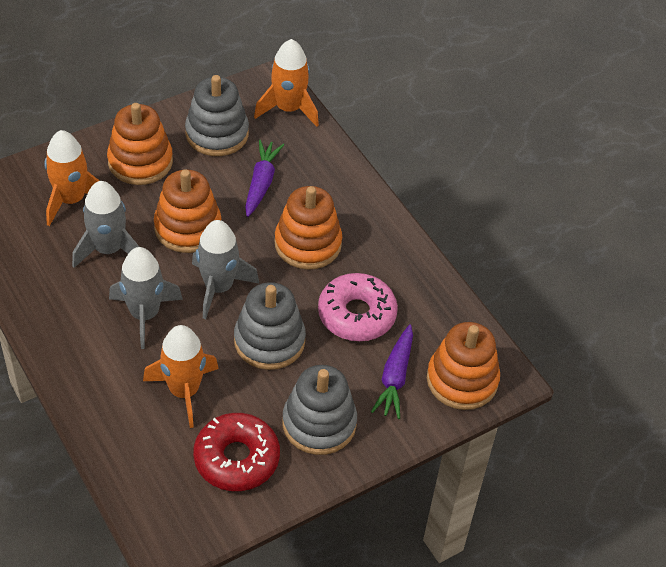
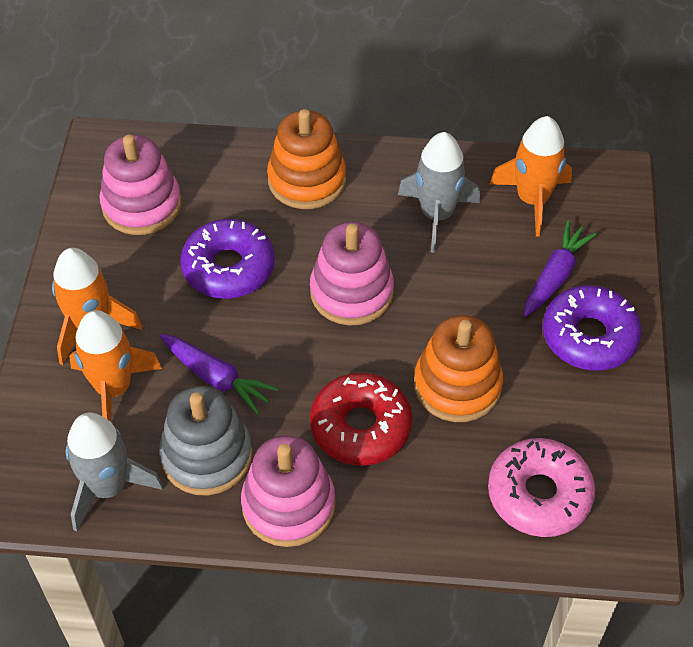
grey rocket: 3 -> 2
grey stacking toy: 3 -> 1
orange stacking toy: 4 -> 2
pink stacking toy: 0 -> 3
purple donut: 0 -> 2

